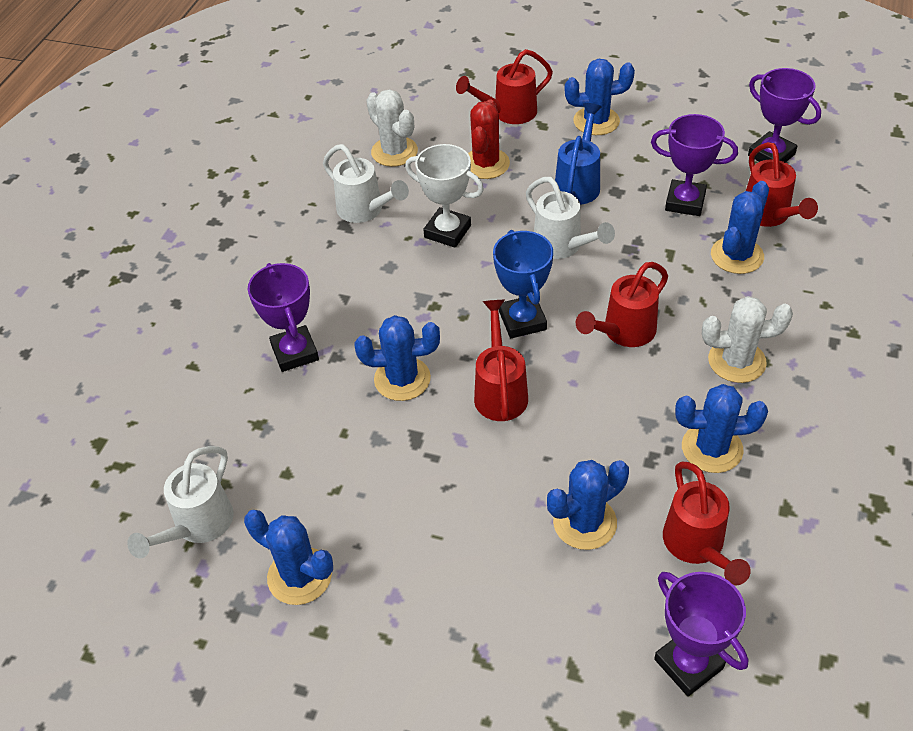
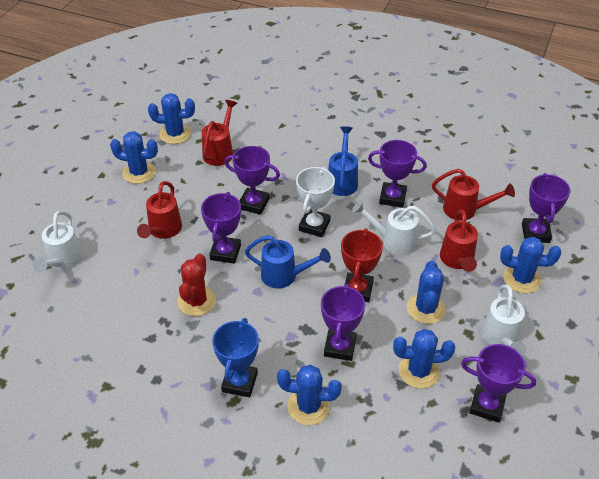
blue watering can: 1 -> 2
purple trophy: 4 -> 6
red trophy: 0 -> 1
red watering can: 5 -> 4
white cactus: 2 -> 0

